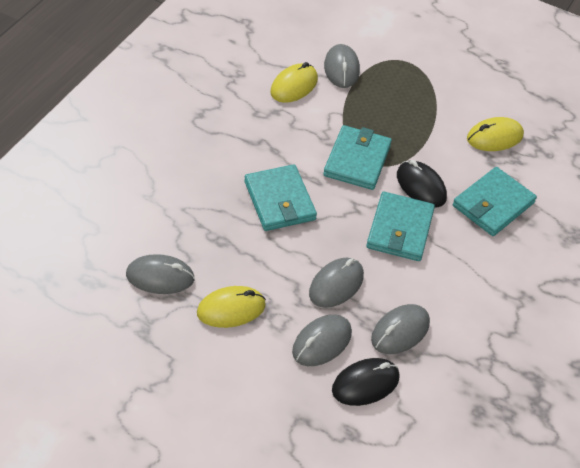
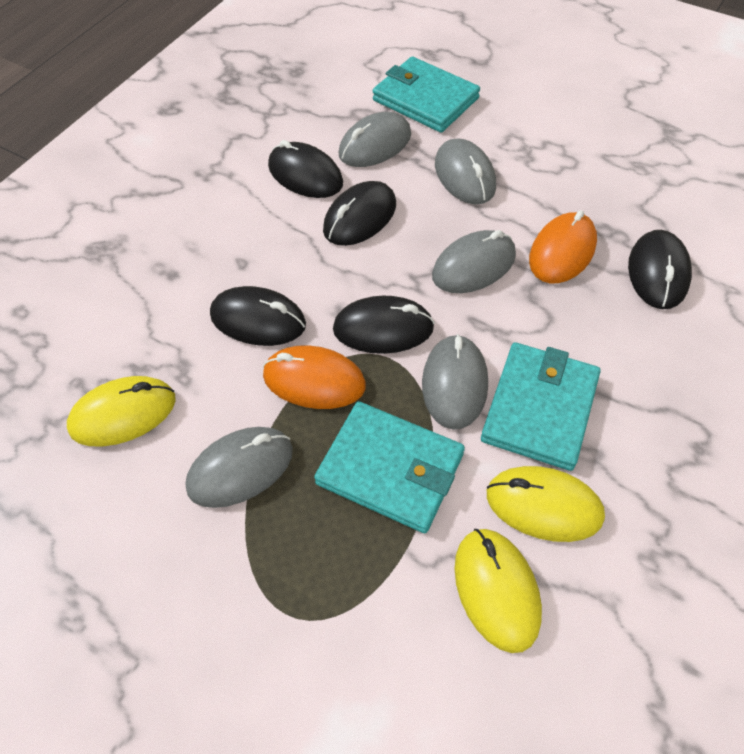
black mouse: 2 -> 5
orange mouse: 0 -> 2
turquoise wallet: 4 -> 3

